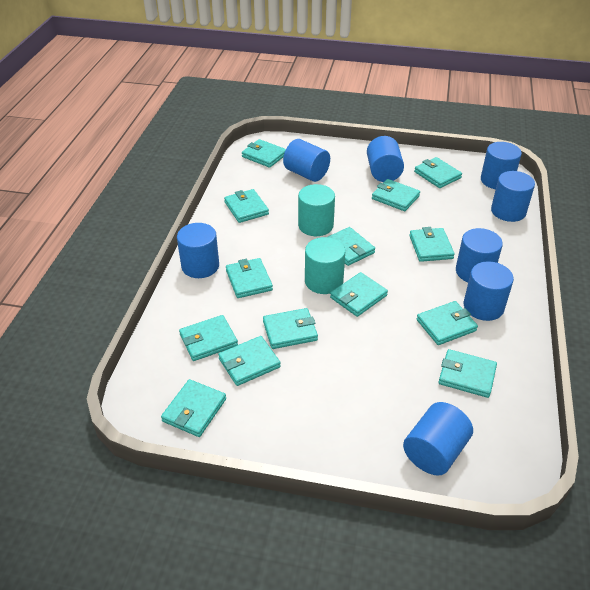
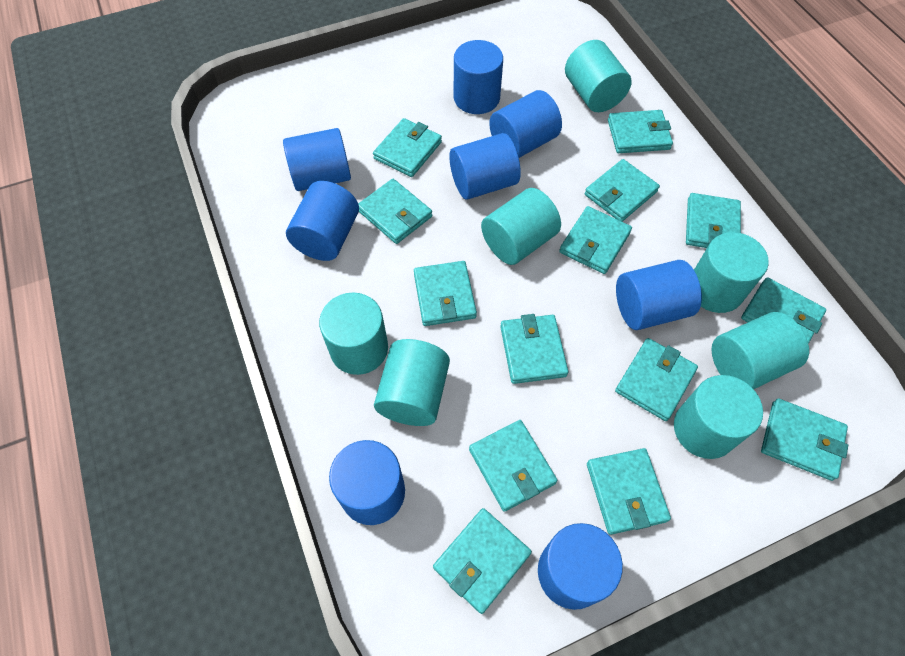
turquoise cylinder: 2 -> 7

